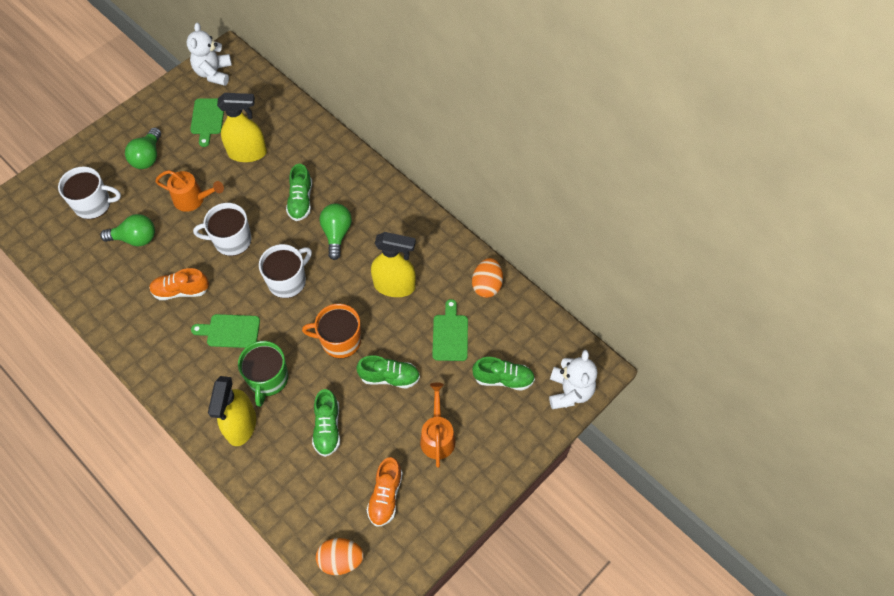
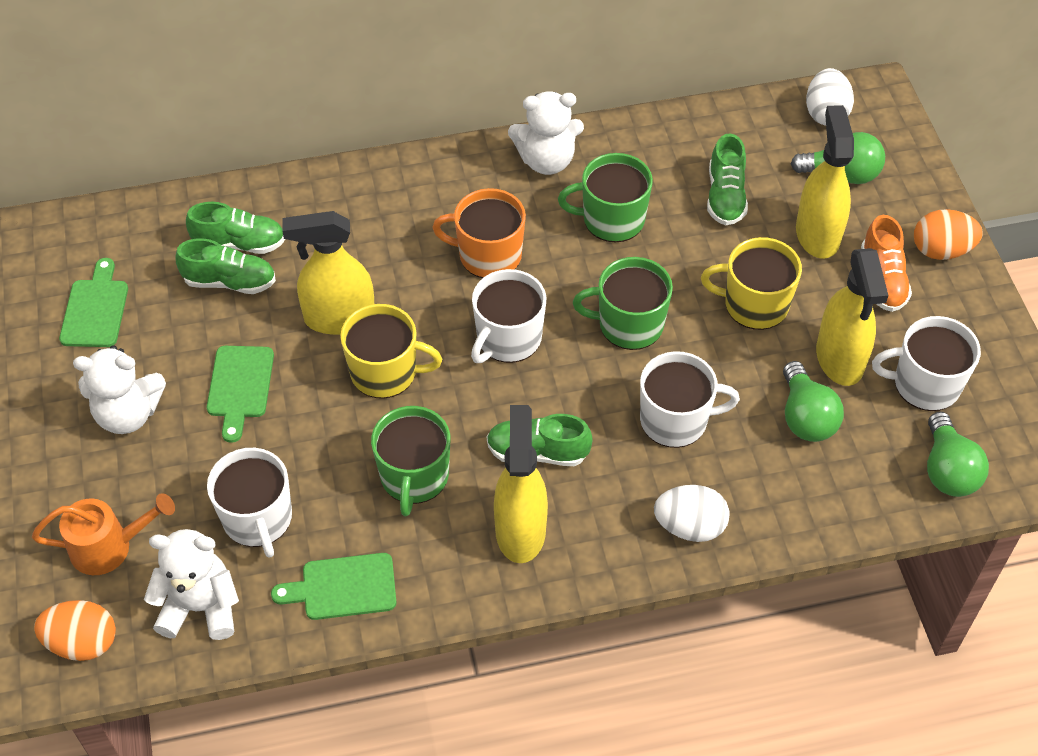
green mug: 1 -> 3
orange shoe: 2 -> 1
orange watering can: 2 -> 1
white egg: 0 -> 2
white mug: 3 -> 4
white teddy bear: 2 -> 3
yellow mug: 0 -> 2
yellow spray bottle: 3 -> 4

